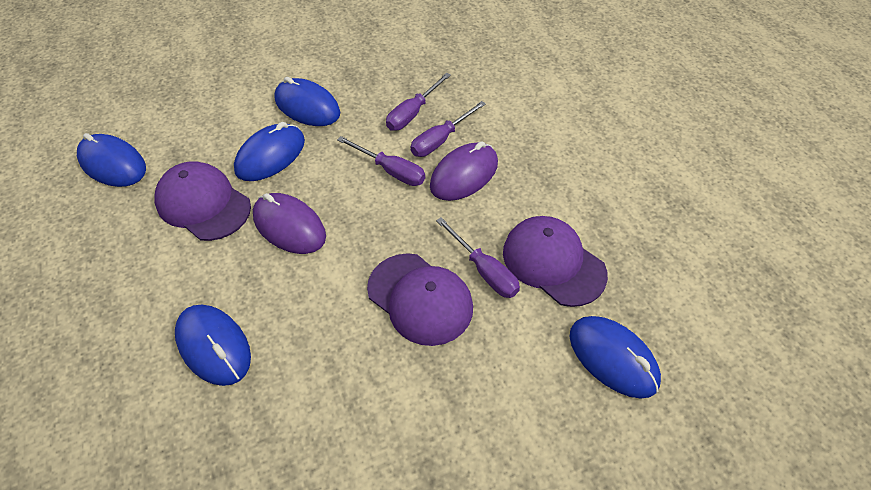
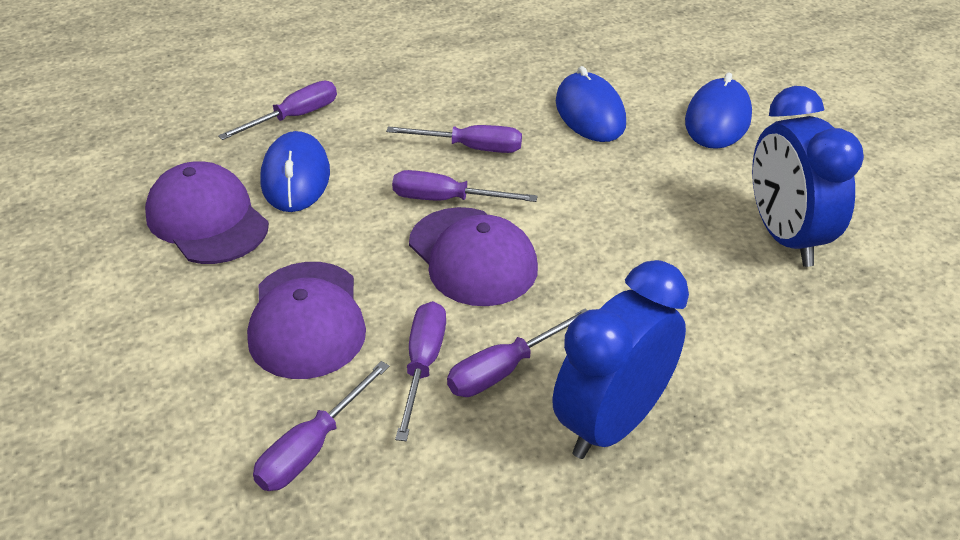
blue clock: 0 -> 2
blue mouse: 5 -> 3
purple mouse: 2 -> 0
purple screwdriver: 4 -> 6

